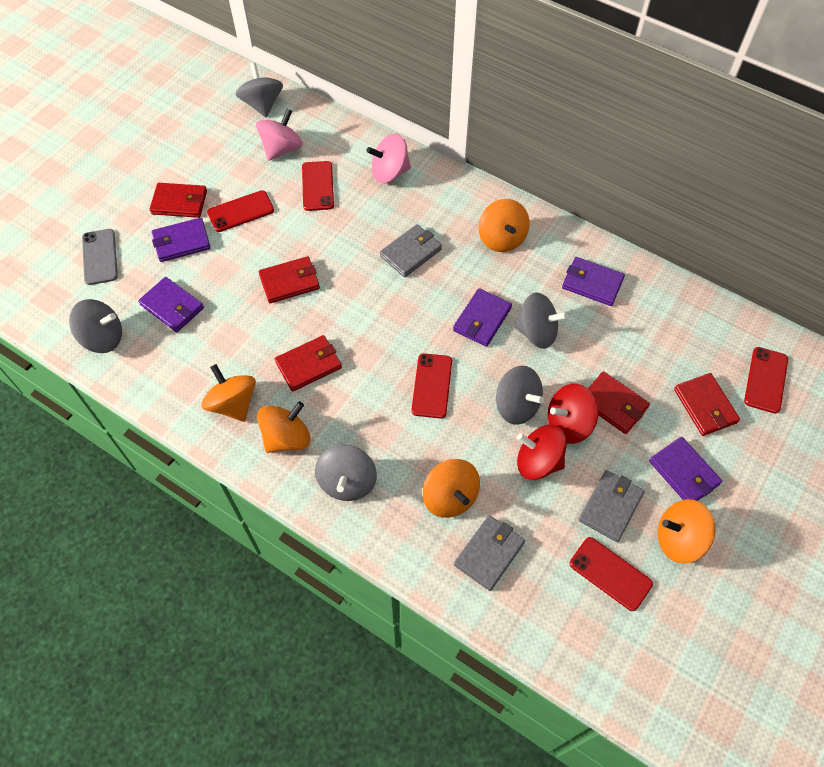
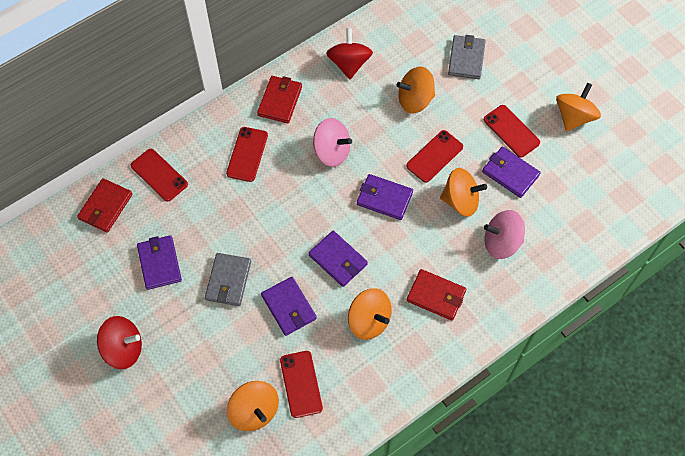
grey phone: 1 -> 0
grey spinning top: 5 -> 0
grey wallet: 3 -> 2
red wallet: 5 -> 3

